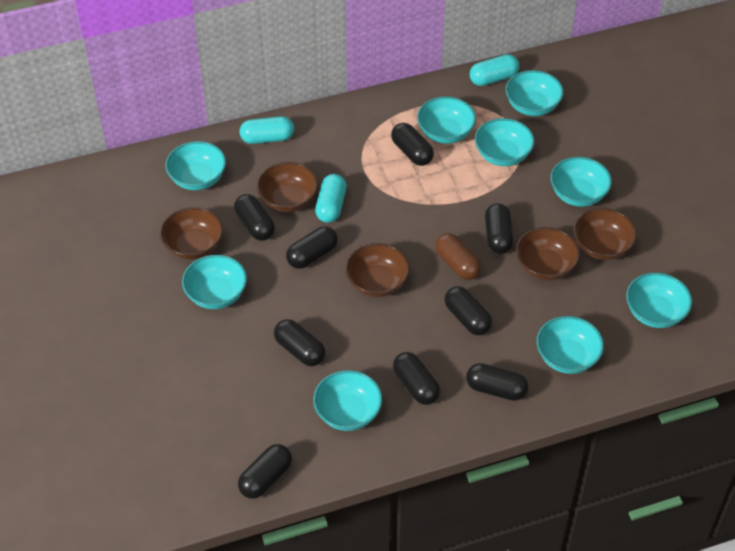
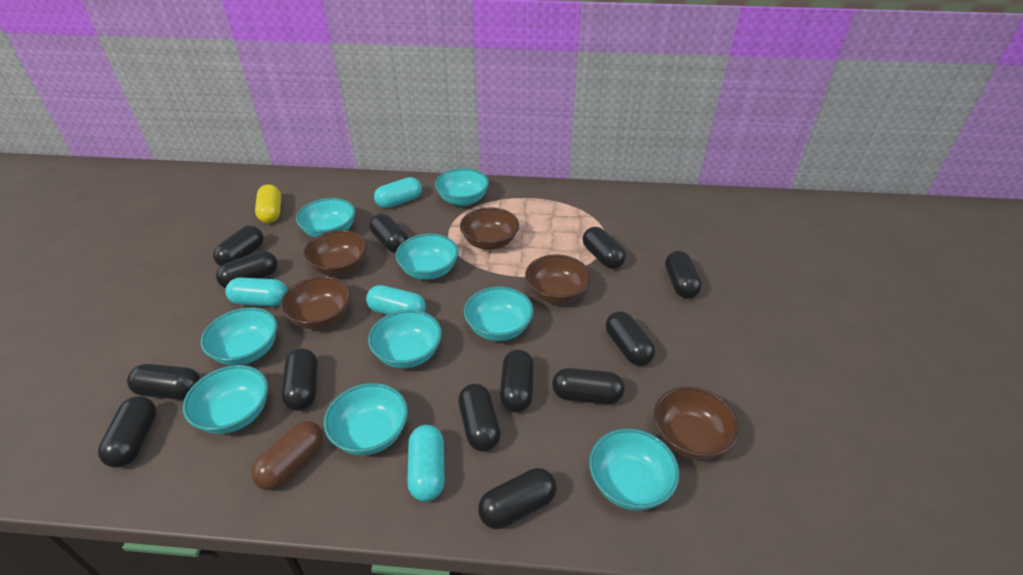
black capsule: 9 -> 13
turquoise capsule: 3 -> 4
yellow capsule: 0 -> 1

